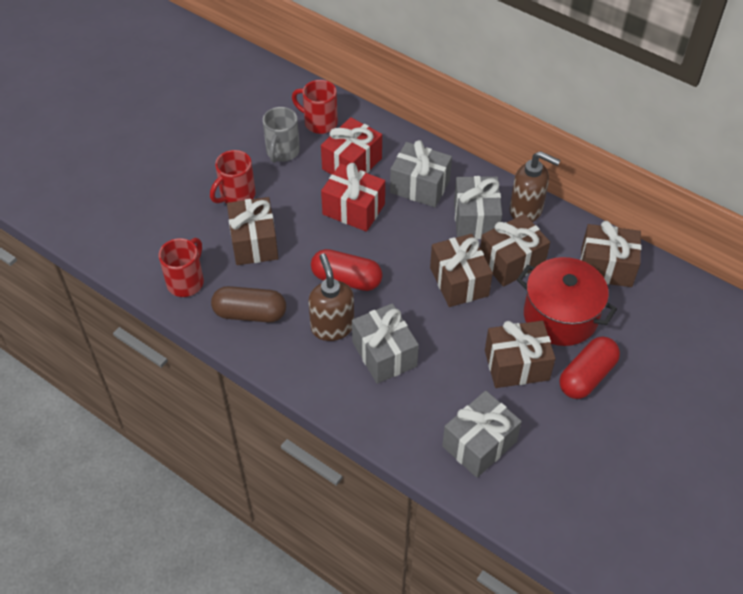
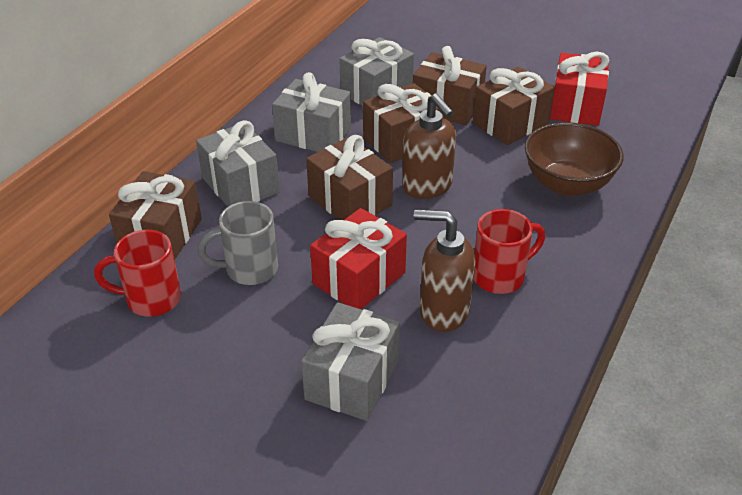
brown bowl: 0 -> 1
brown capsule: 1 -> 0
red capsule: 2 -> 0
red mug: 3 -> 2
red pot: 1 -> 0

